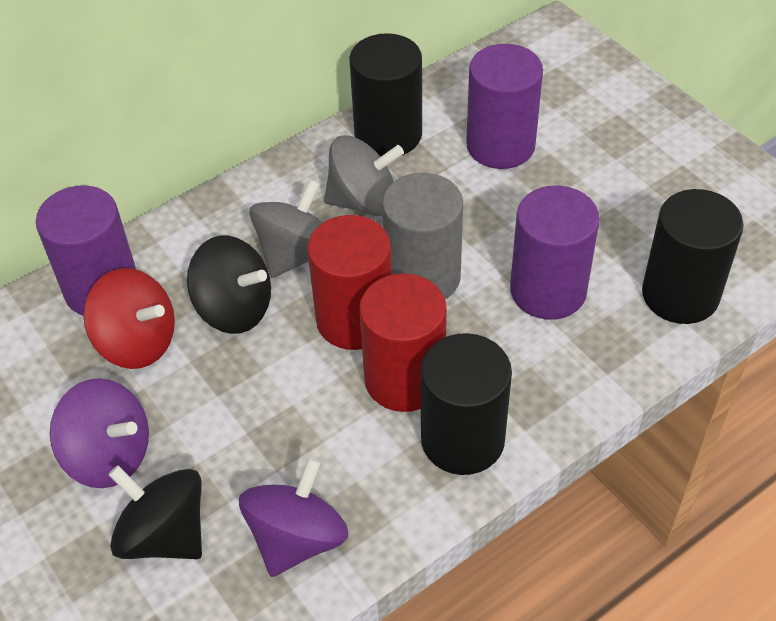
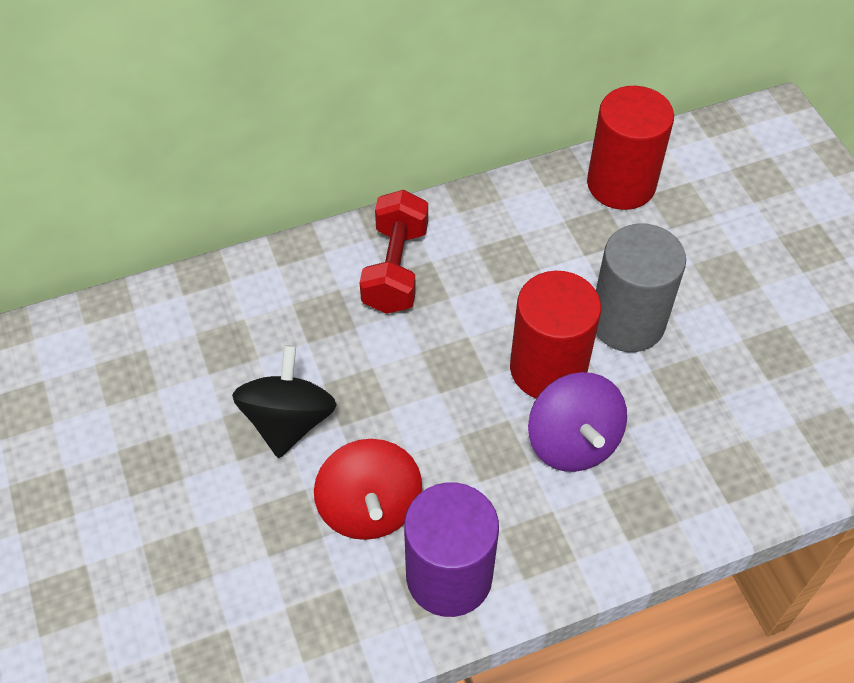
black cylinder: 3 -> 0
black spinning top: 2 -> 1
grey spinning top: 2 -> 0
purple cylinder: 3 -> 1
purple spinning top: 2 -> 1
red dumbbell: 0 -> 1

